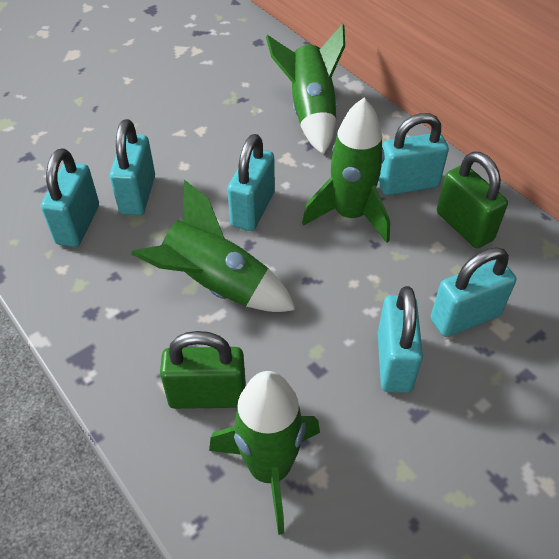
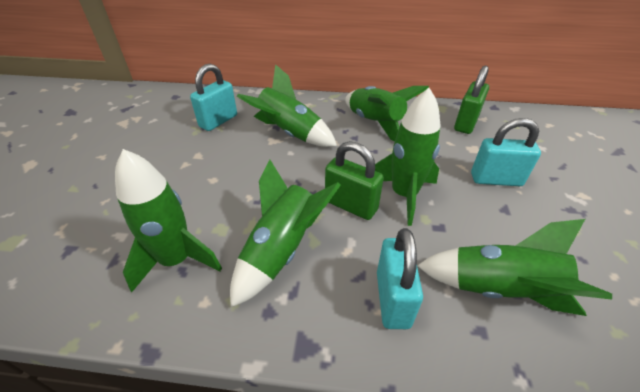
green rocket: 4 -> 6
turquoise padlock: 6 -> 3

